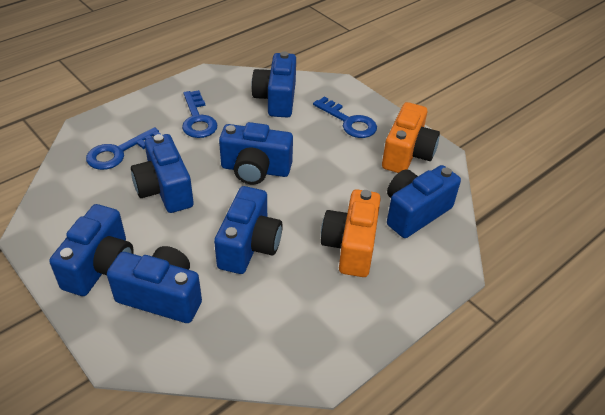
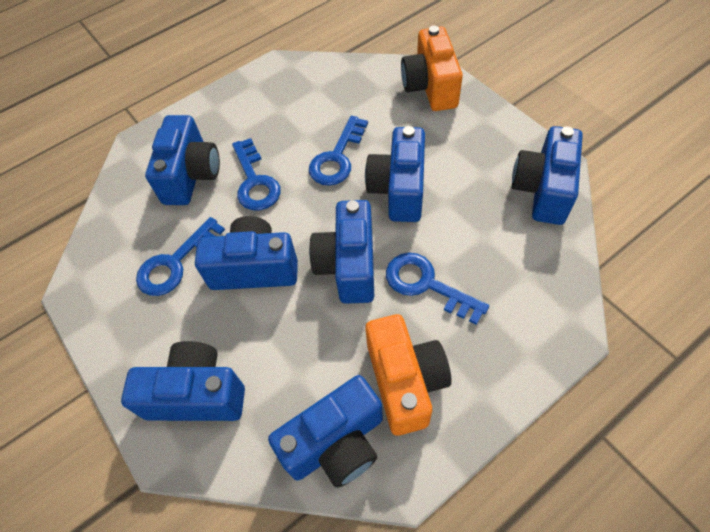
blue key: 3 -> 4

